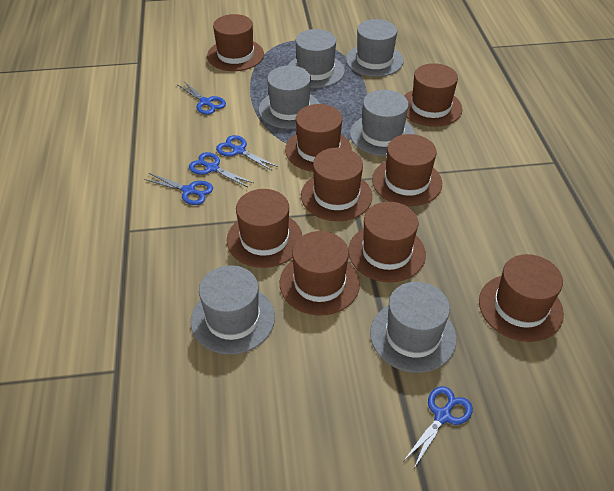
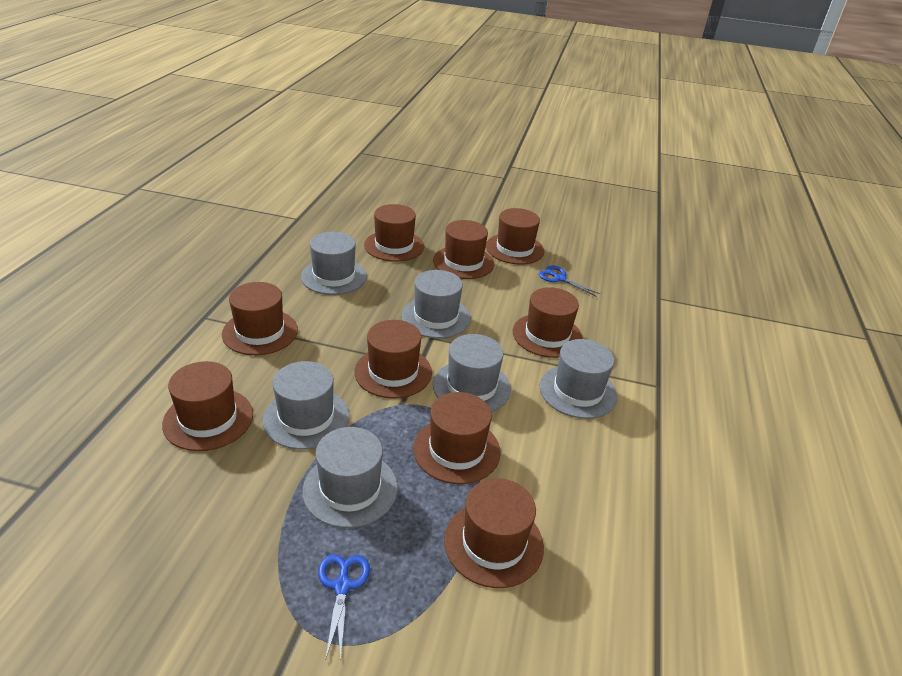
blue scissors: 5 -> 2

